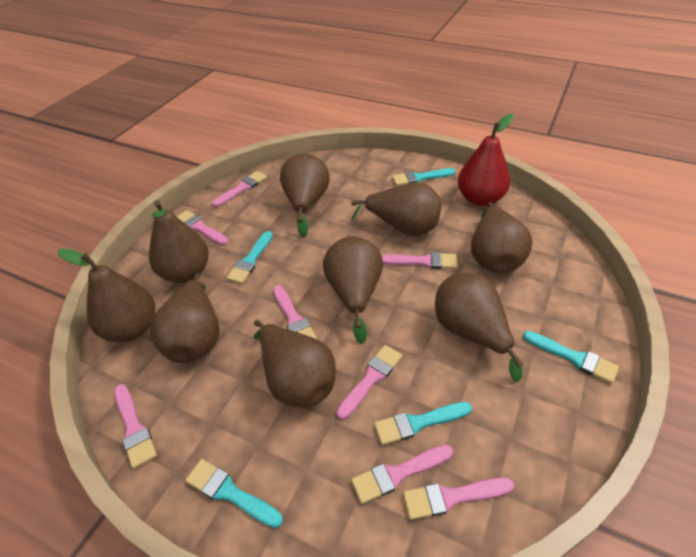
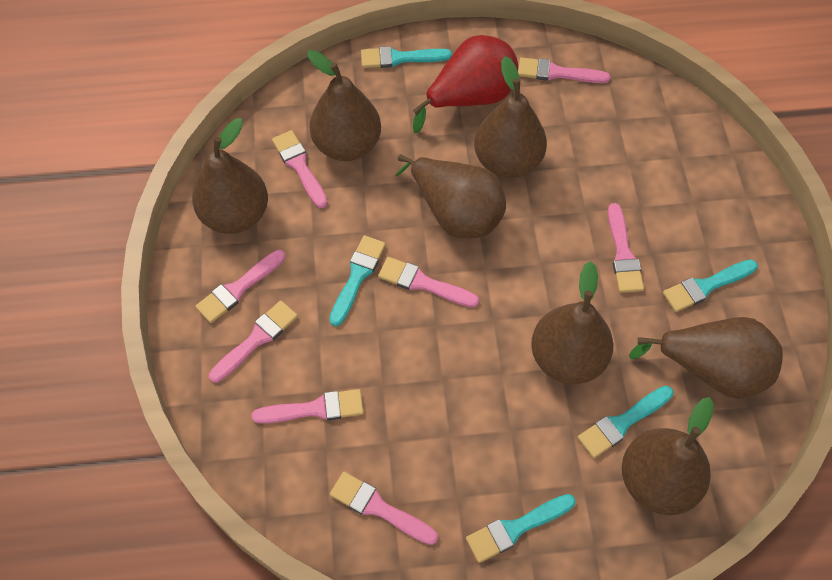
brown pear: 9 -> 7

